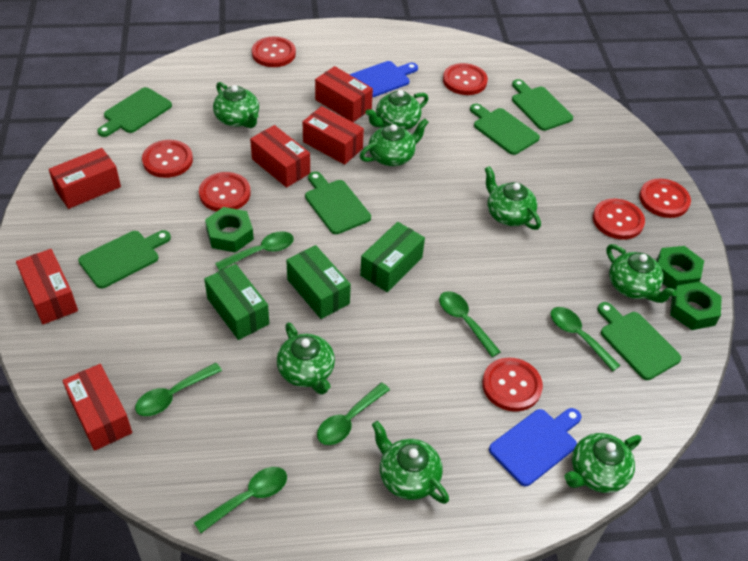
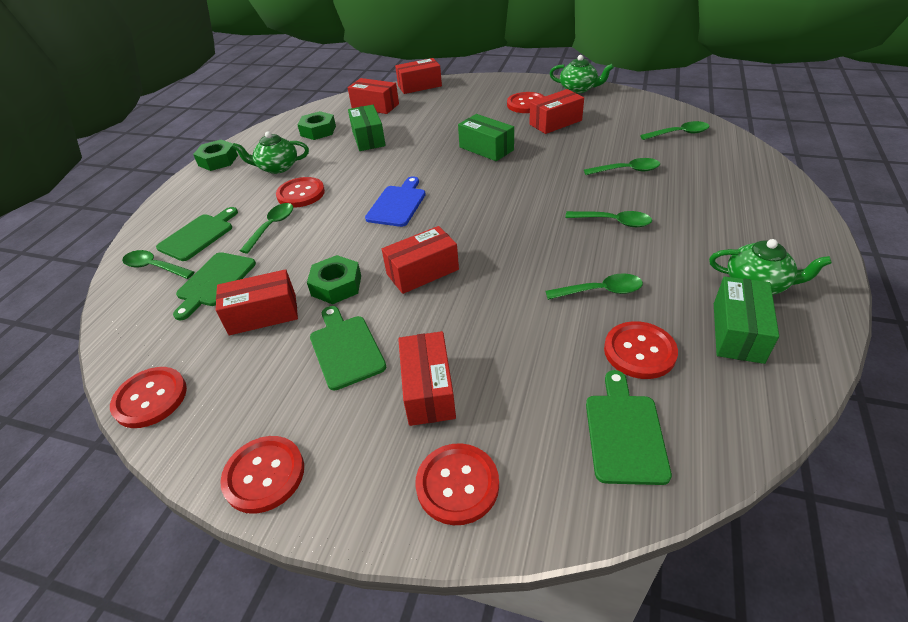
blue cutting board: 2 -> 1
green cutting board: 6 -> 4
green teapot: 8 -> 3
red button: 7 -> 6

